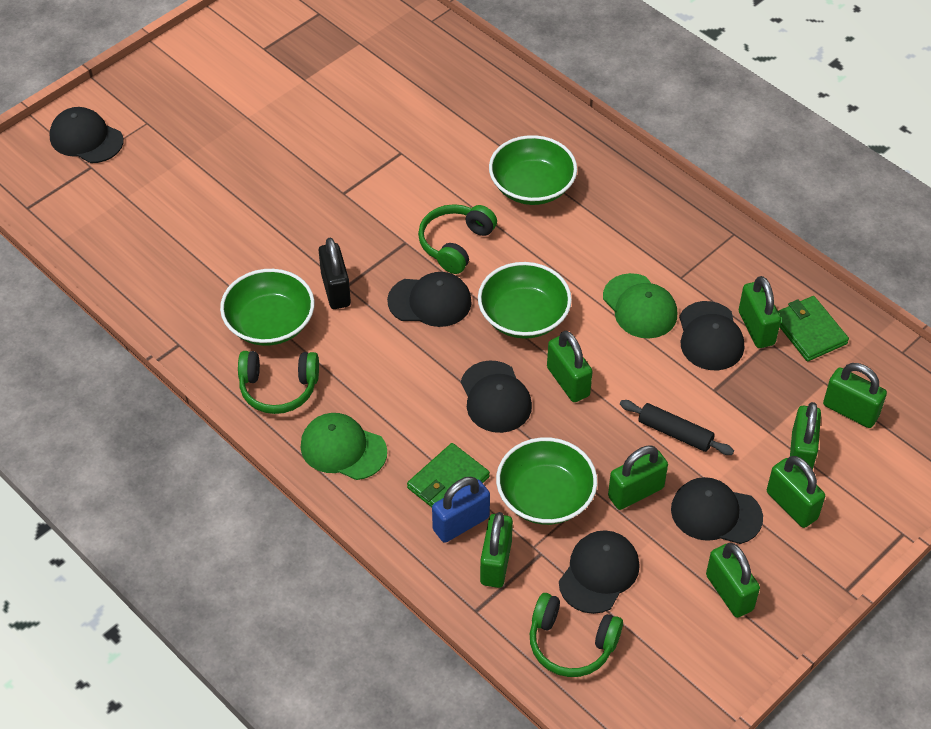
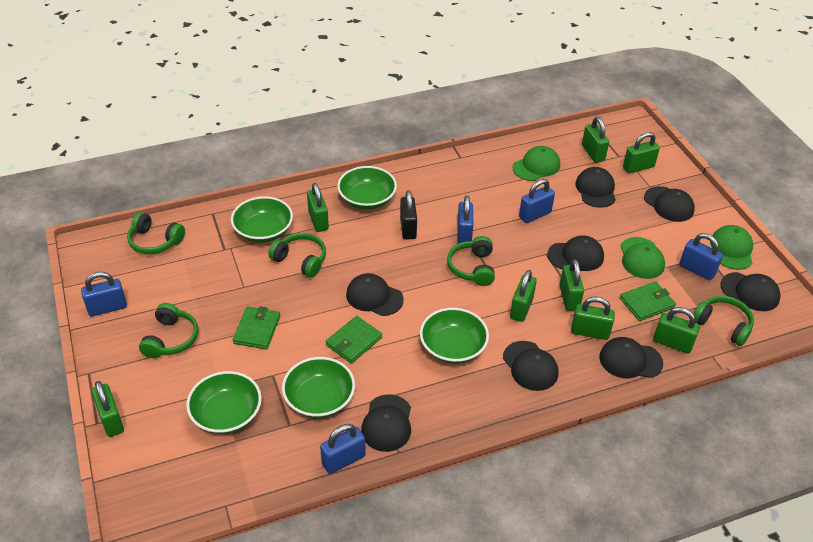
black cap: 6 -> 8
black rolling pin: 1 -> 0
blue padlock: 1 -> 5
green bowl: 4 -> 5
green cap: 2 -> 3
green headphones: 3 -> 5
green wallet: 2 -> 3

